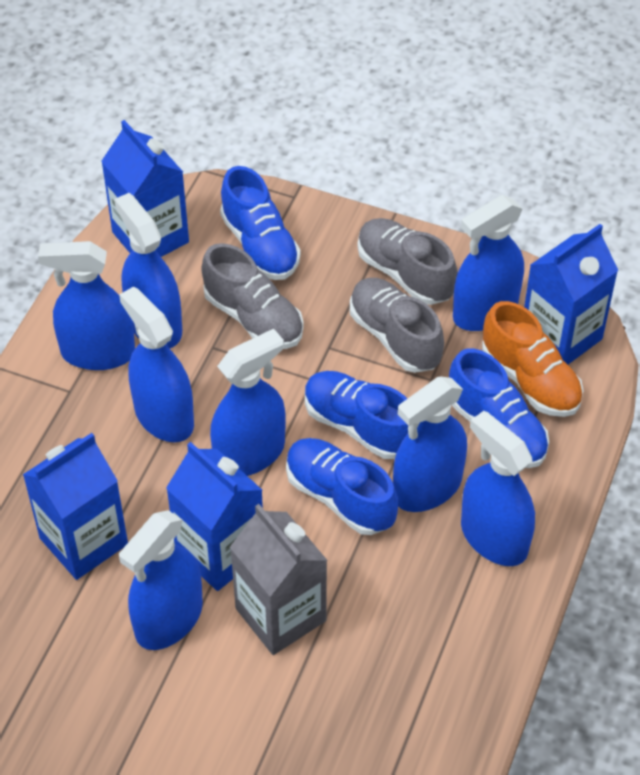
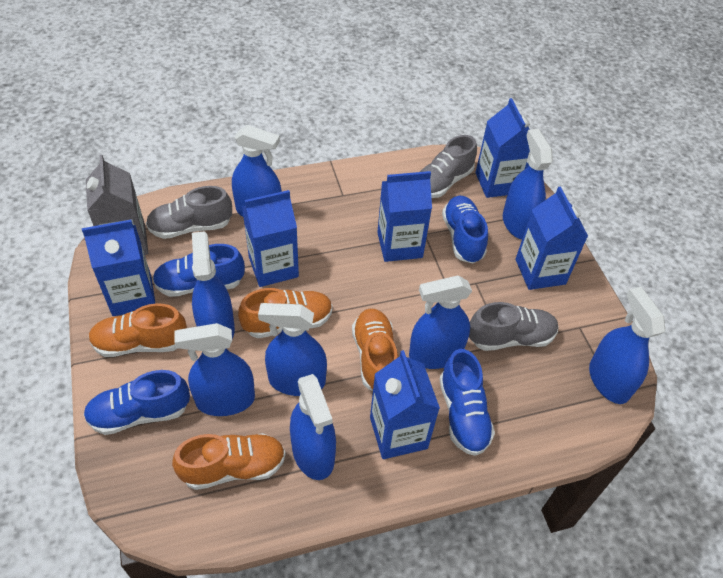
blue carton: 4 -> 6
orange shoe: 1 -> 4

